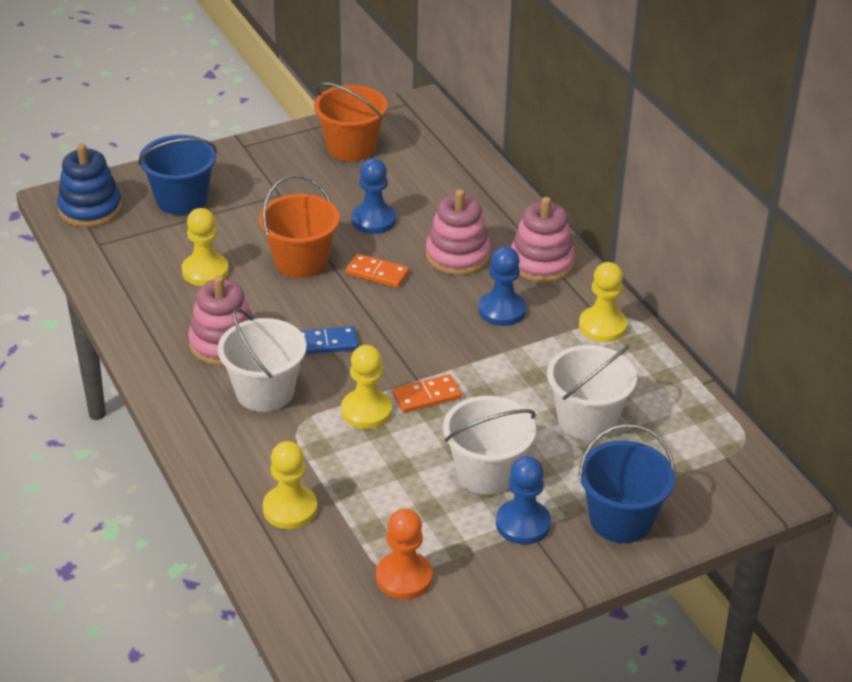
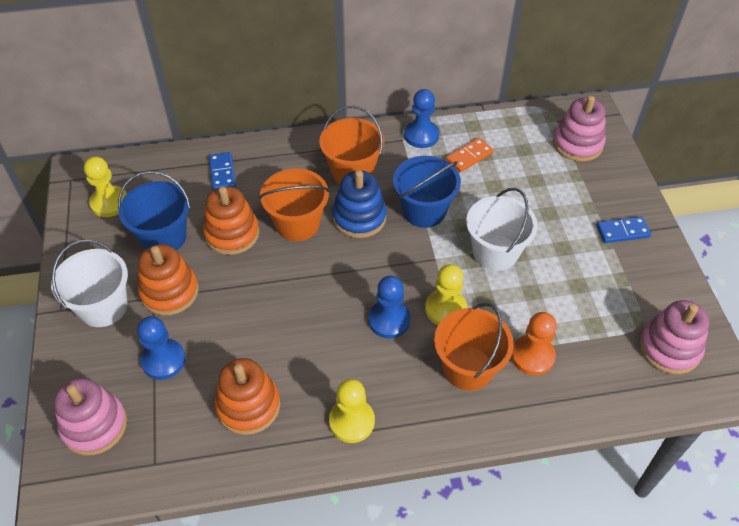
blue domino: 1 -> 2
orange bucket: 2 -> 3
orange domino: 2 -> 1
orange stacking toy: 0 -> 3
white bucket: 3 -> 2
yellow pawn: 4 -> 3

